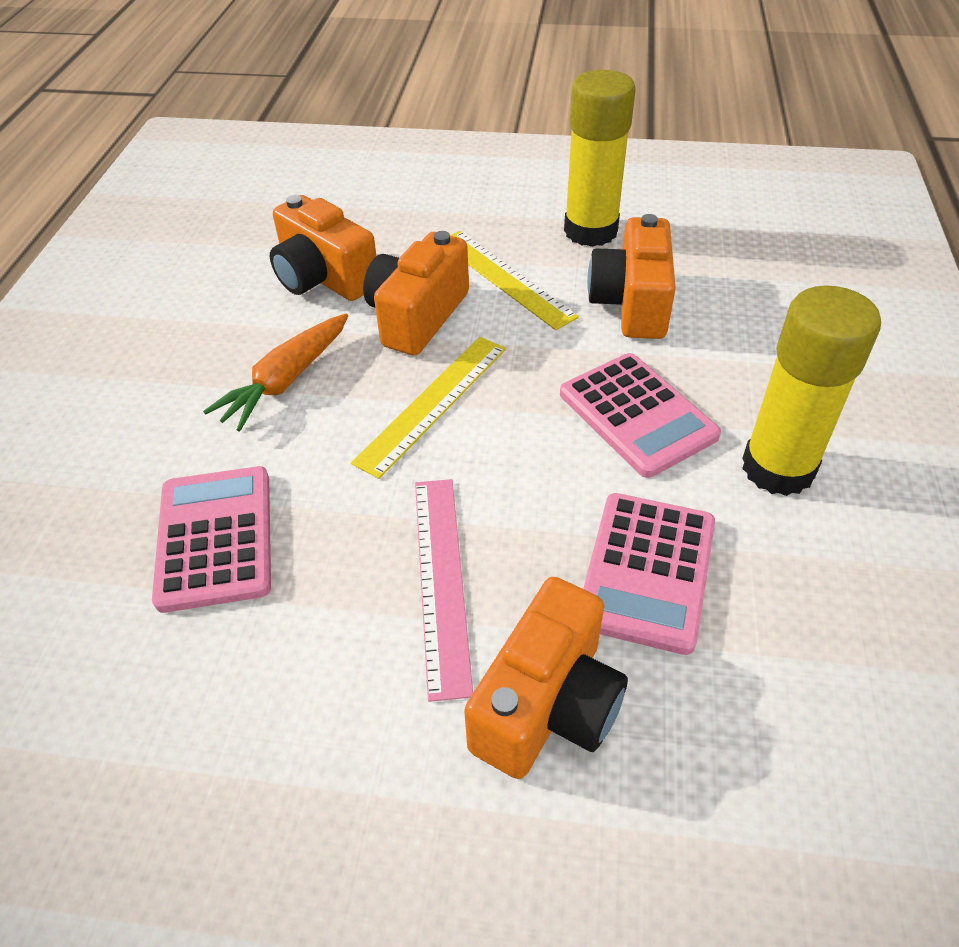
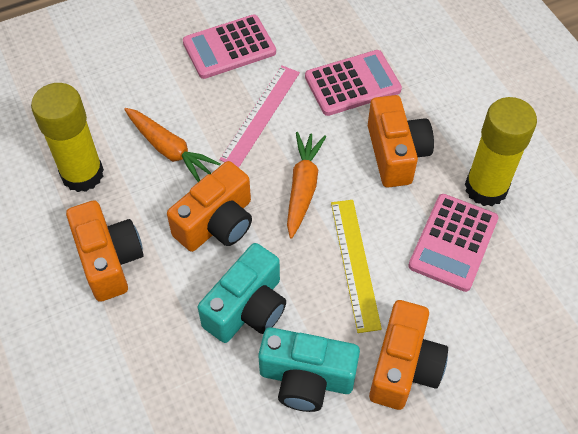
orange carrot: 1 -> 2
turquoise camera: 0 -> 2
yellow ruler: 2 -> 1

